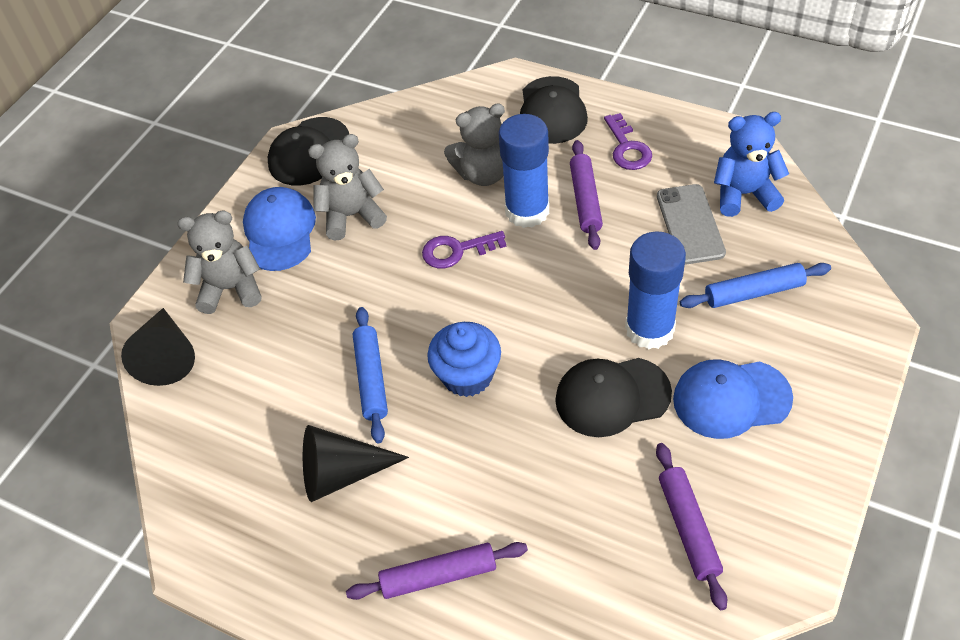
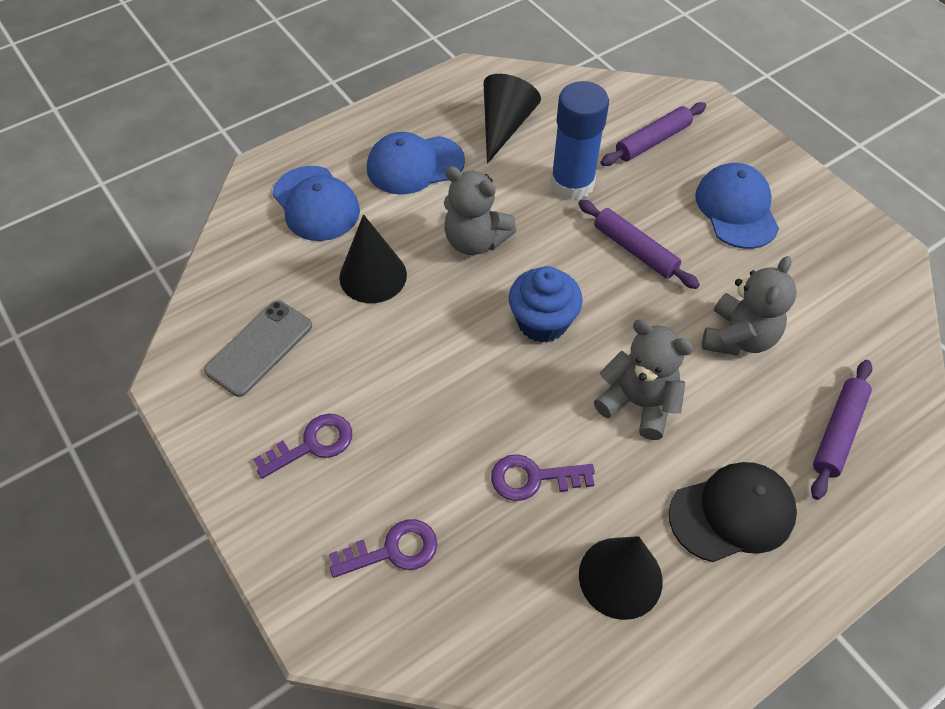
black cap: 3 -> 1
black cone: 2 -> 3
blue cap: 2 -> 3
blue glue stick: 2 -> 1
blue rolling pin: 2 -> 0
blue teddy bear: 1 -> 0
purple key: 2 -> 3

